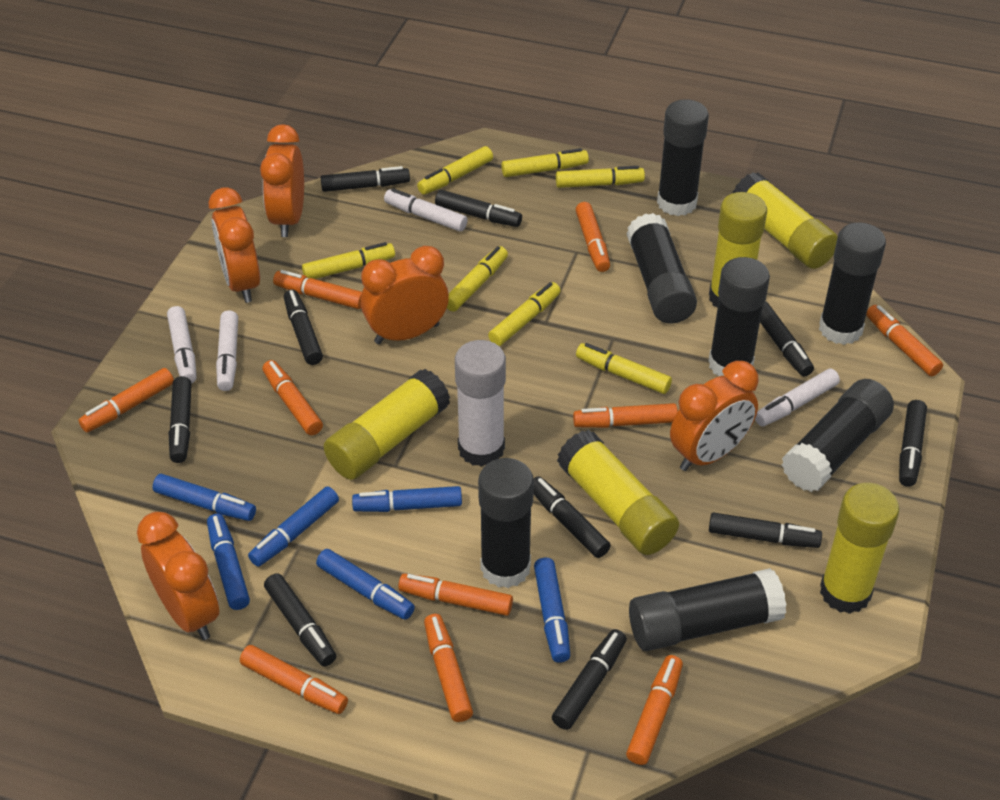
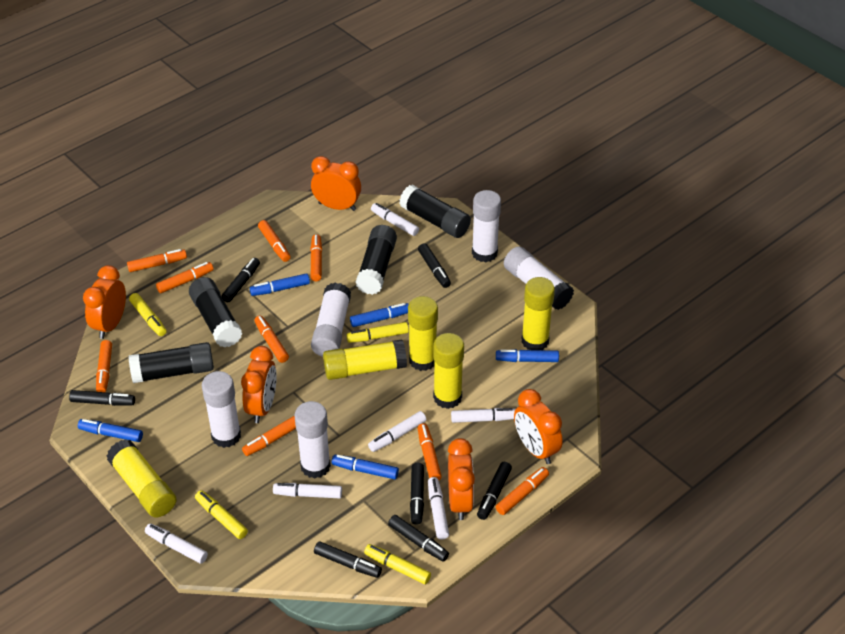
black glue stick: 7 -> 4
black marker: 10 -> 7
blue marker: 6 -> 5
orange marker: 10 -> 9
white glue stick: 1 -> 5
white marker: 4 -> 6
yellow marker: 7 -> 4

